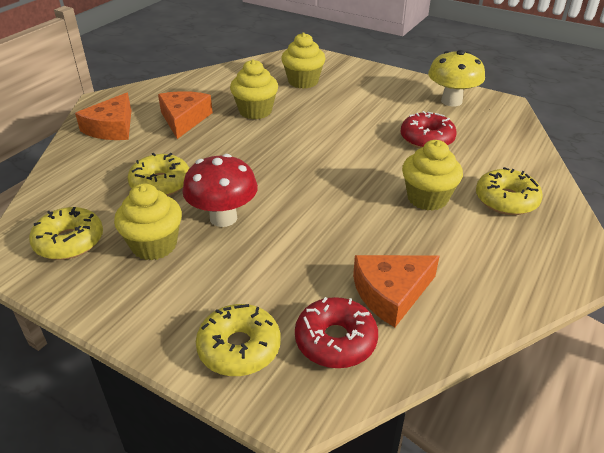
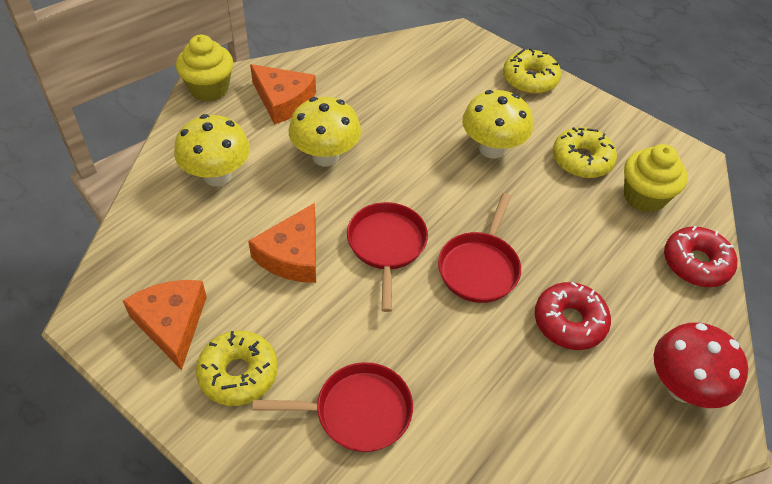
red pan: 0 -> 3
yellow cupcake: 4 -> 2
yellow donut: 4 -> 3
yellow mushroom: 1 -> 3

